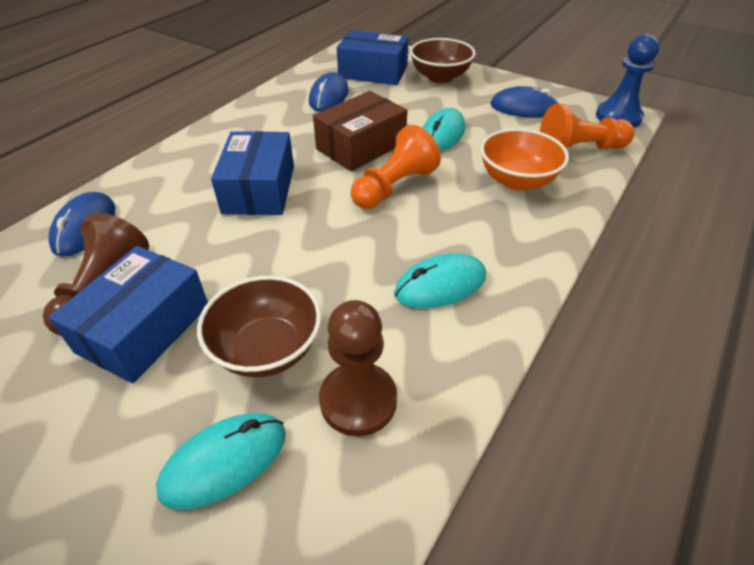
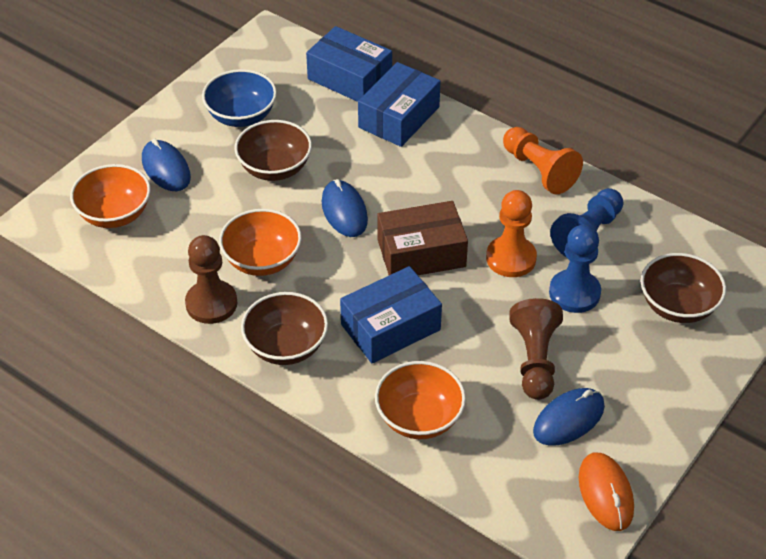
blue bowl: 0 -> 1
blue pawn: 1 -> 2
brown bowl: 2 -> 3
orange bowl: 1 -> 3
orange mouse: 0 -> 1
turquoise mouse: 3 -> 0

